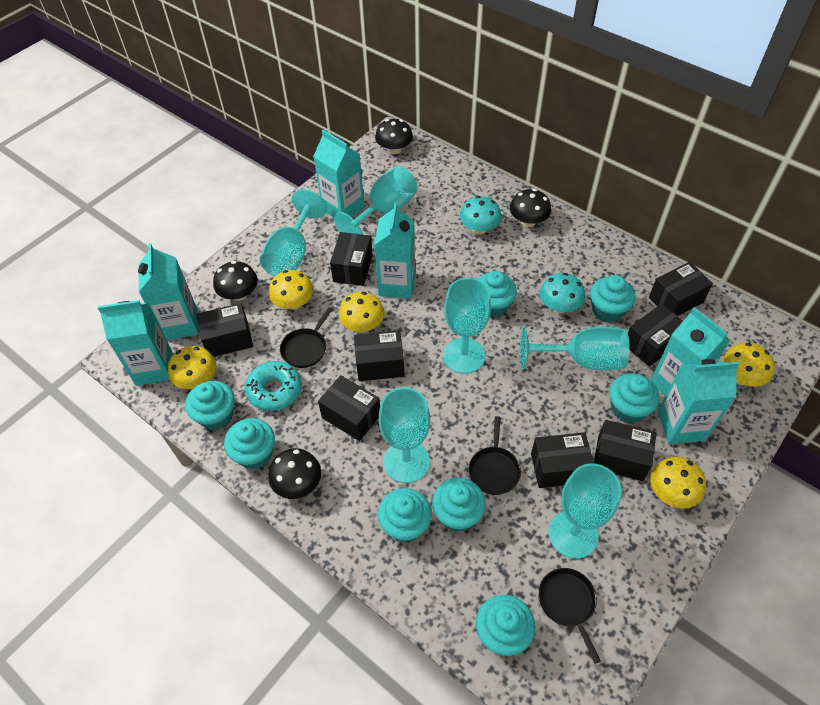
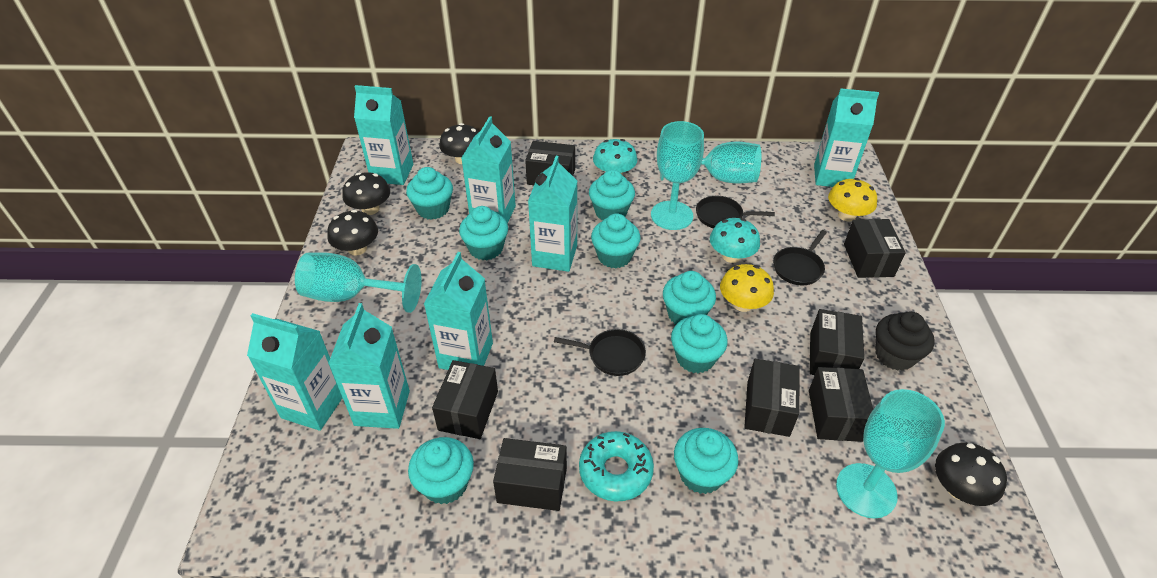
black box: 8 -> 7
black cupcake: 0 -> 1
turquoise carton: 6 -> 7
turquoise goblet: 6 -> 4
yellow mushroom: 5 -> 2

